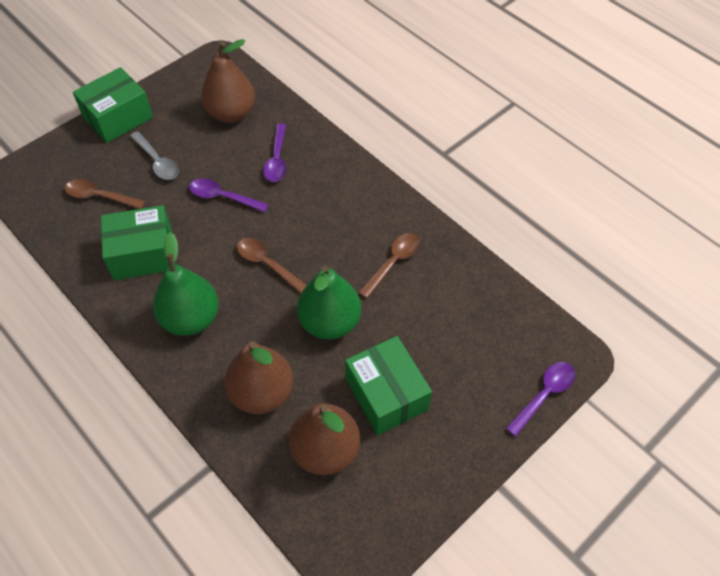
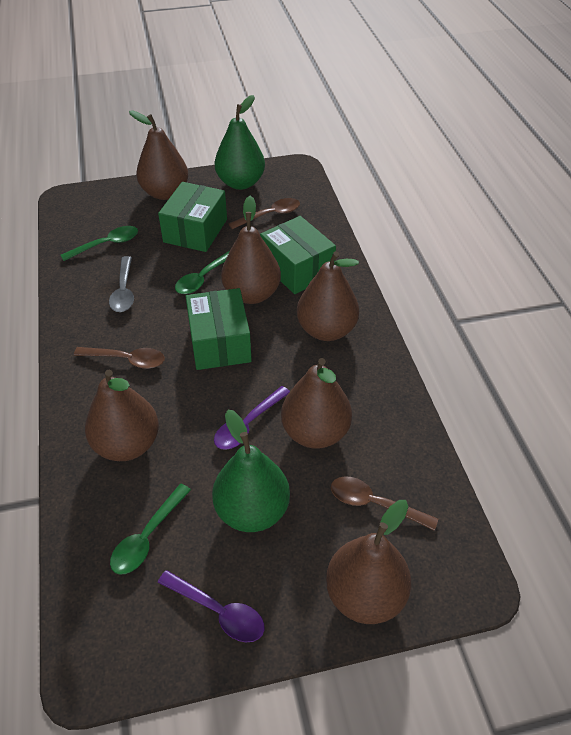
brown pear: 3 -> 6
green spoon: 0 -> 3
purple spoon: 3 -> 2

